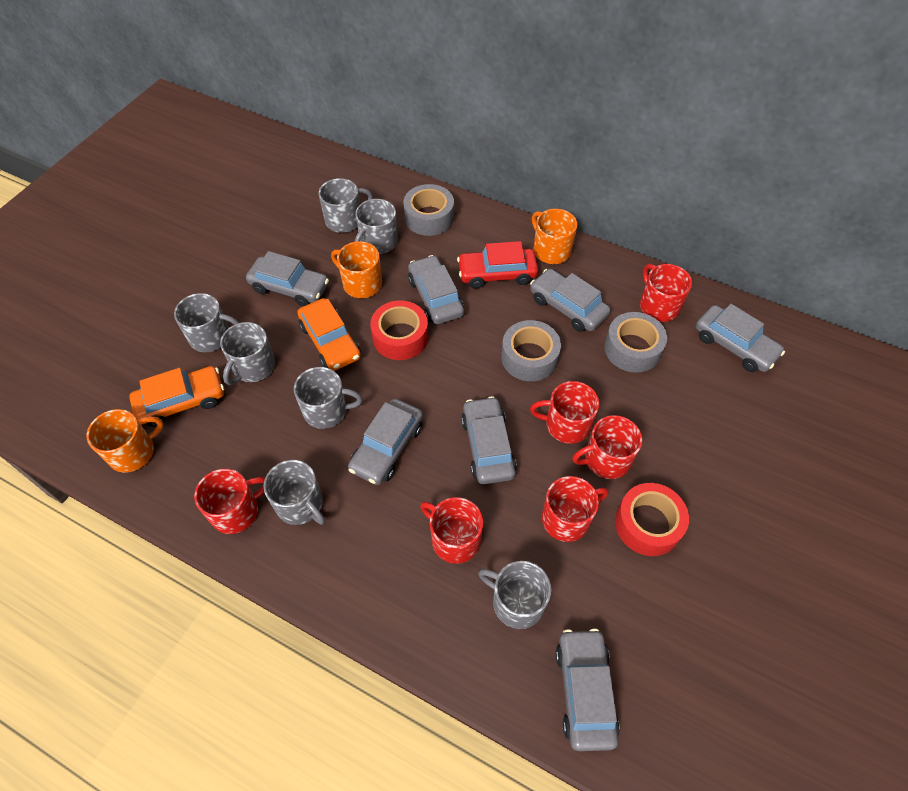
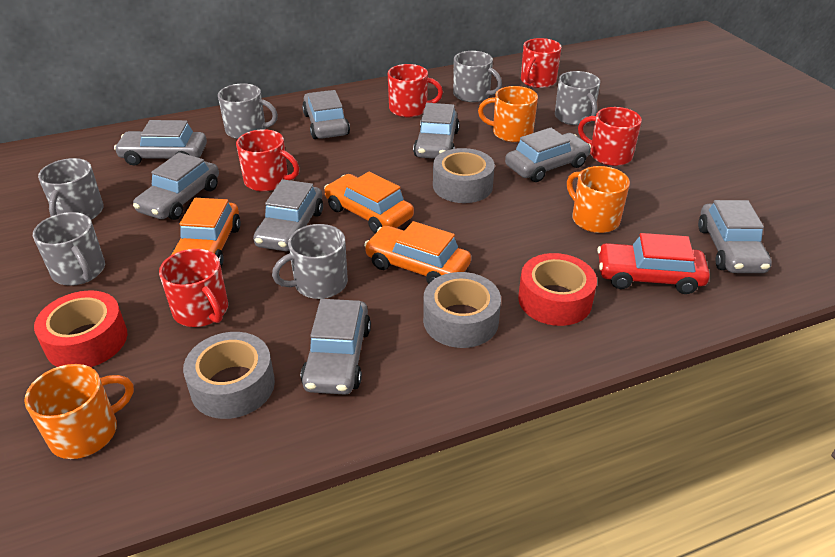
grey car: 7 -> 8
grey mug: 7 -> 6
orange car: 2 -> 3
red mug: 6 -> 5

